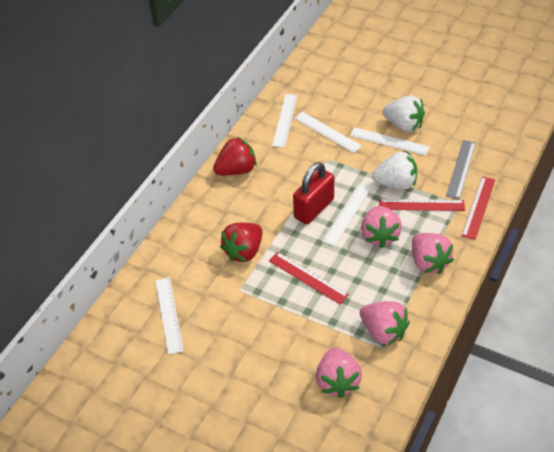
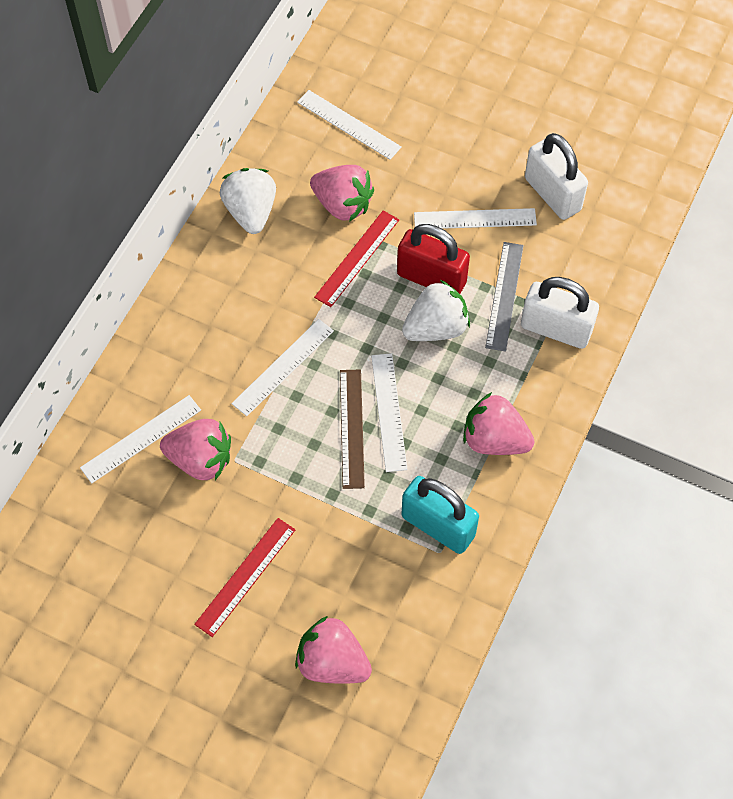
brown ruler: 0 -> 1
red ruler: 3 -> 2
red strawberry: 2 -> 0
turquoise padlock: 0 -> 1
white padlock: 0 -> 2

